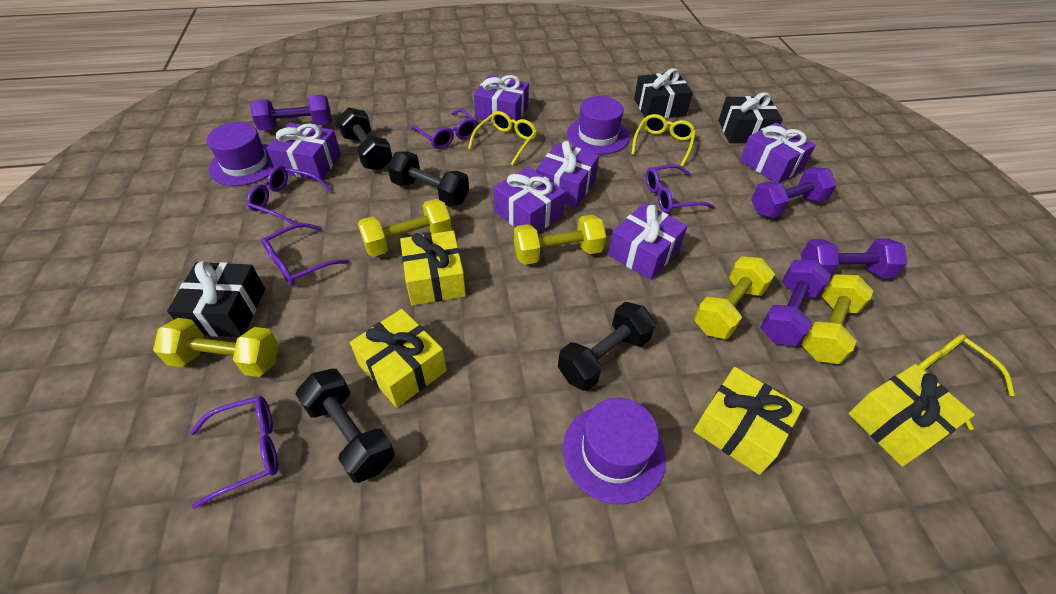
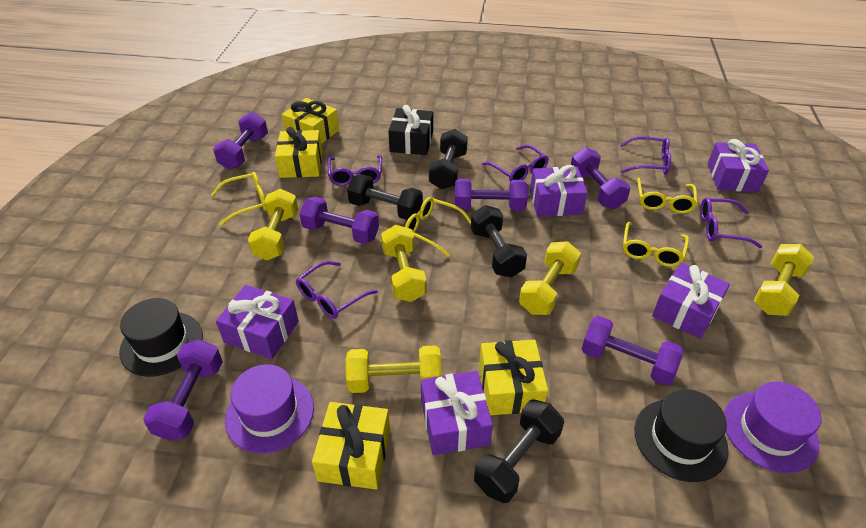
black gift: 3 -> 1
black hat: 0 -> 2
purple dumbbell: 4 -> 6
purple gift: 6 -> 5
purple hat: 3 -> 2
yellow glasses: 3 -> 4

